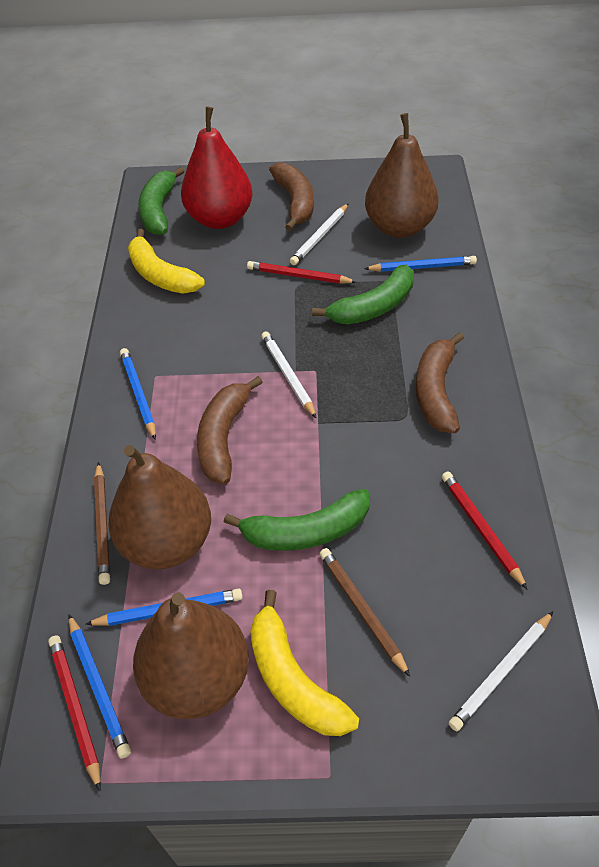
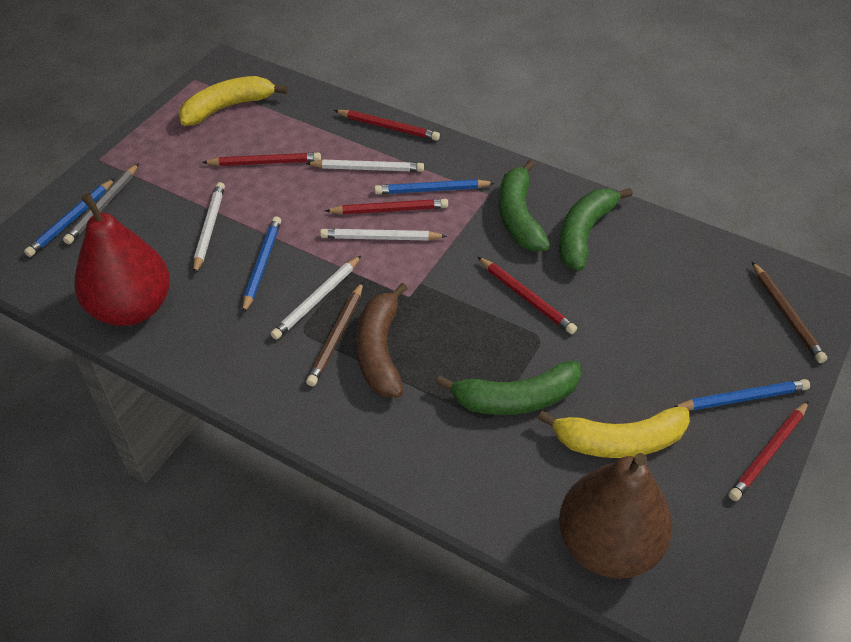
brown banana: 3 -> 1
brown pear: 3 -> 1
grey pencil: 0 -> 1
red pencil: 3 -> 5
white pencil: 3 -> 4

